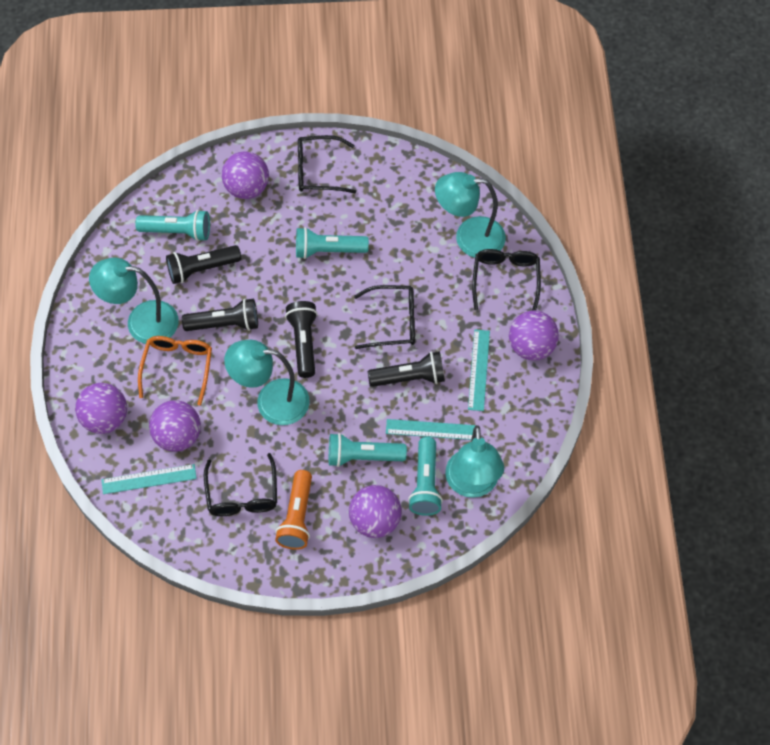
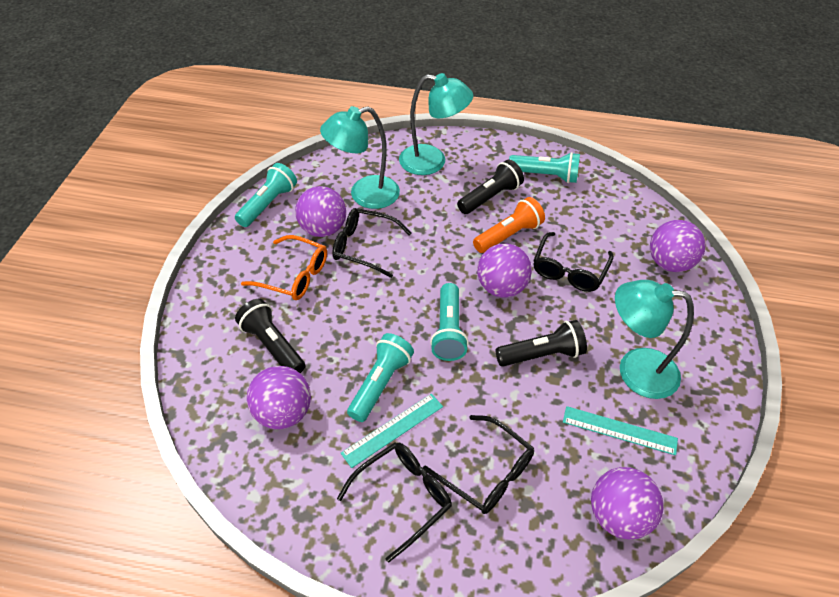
black flashlight: 4 -> 3
turquoise lamp: 4 -> 3
turquoise ruler: 3 -> 2

